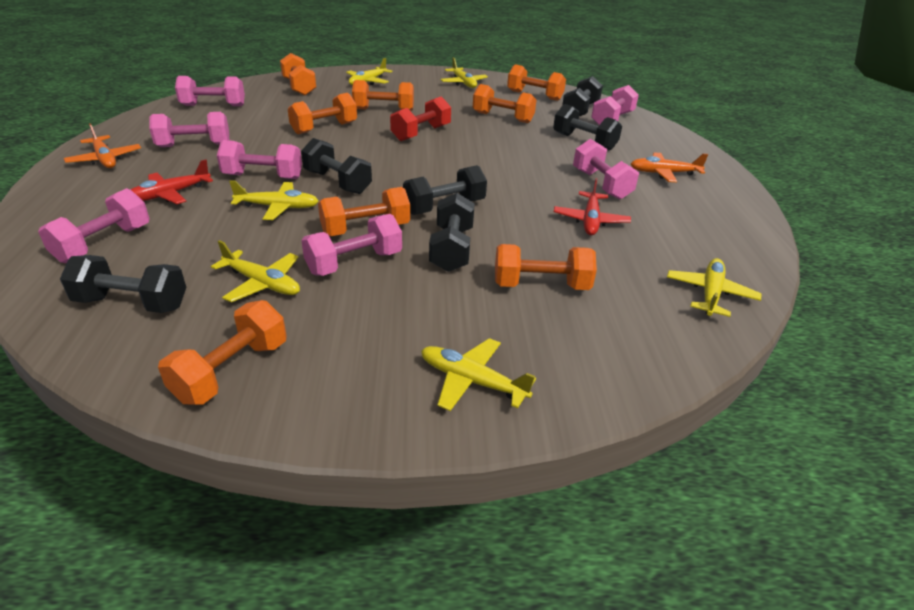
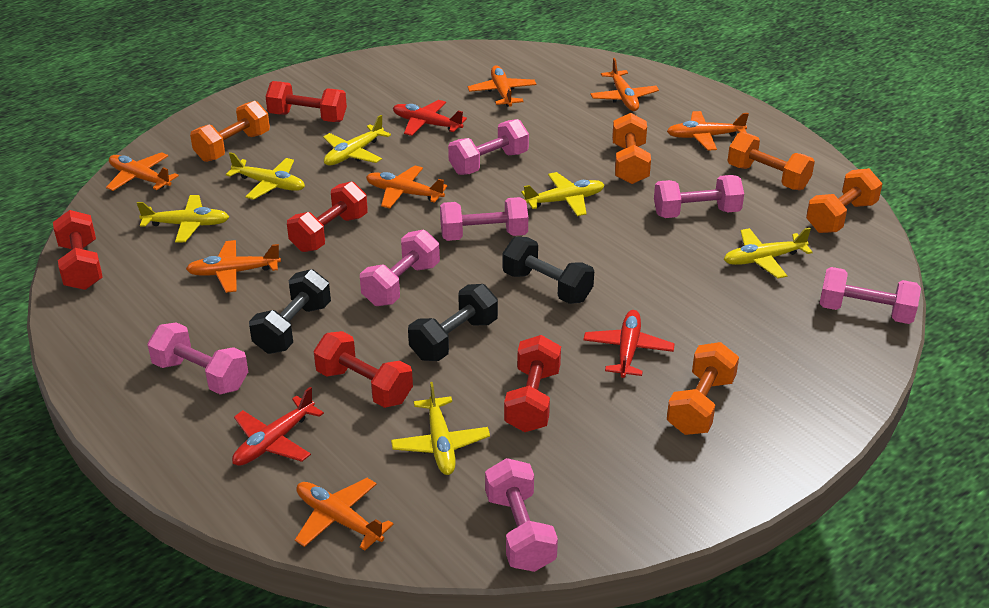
black dumbbell: 6 -> 3
orange dumbbell: 8 -> 5
orange plane: 2 -> 7
red dumbbell: 1 -> 5
red plane: 2 -> 3

